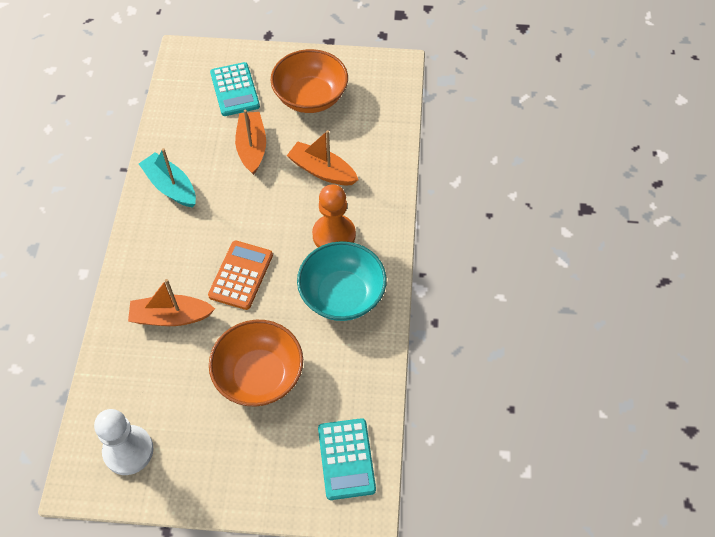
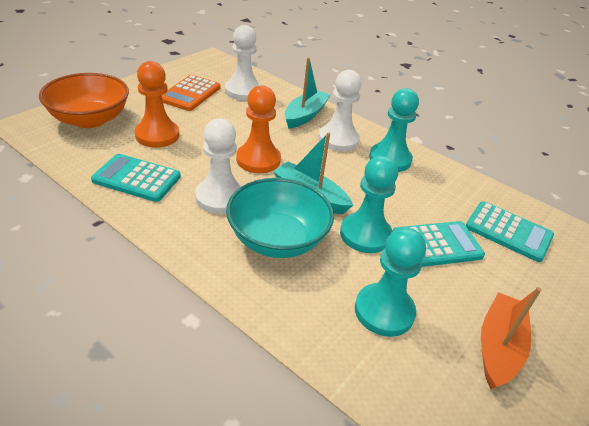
orange boat: 3 -> 1
orange bowl: 2 -> 1
orange pawn: 1 -> 2
turquoise boat: 1 -> 2
turquoise calculator: 2 -> 3
turquoise pawn: 0 -> 3
white pawn: 1 -> 3

